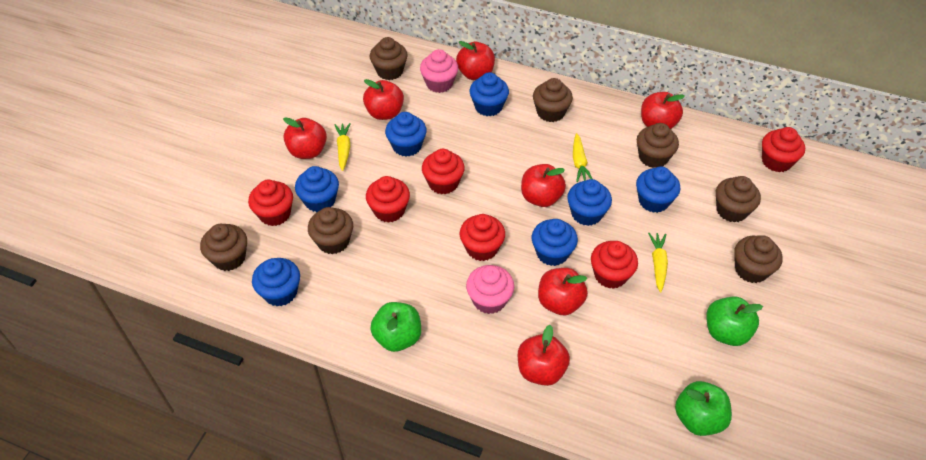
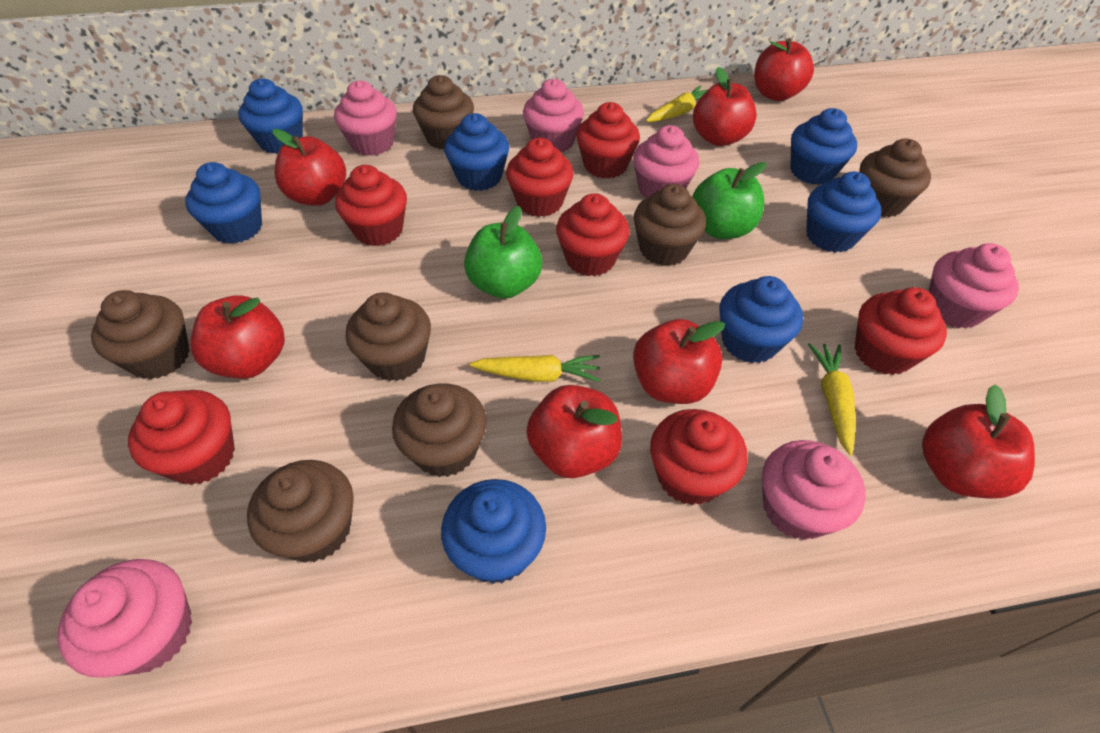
green apple: 3 -> 2
pink cupcake: 2 -> 6
red cupcake: 6 -> 7

